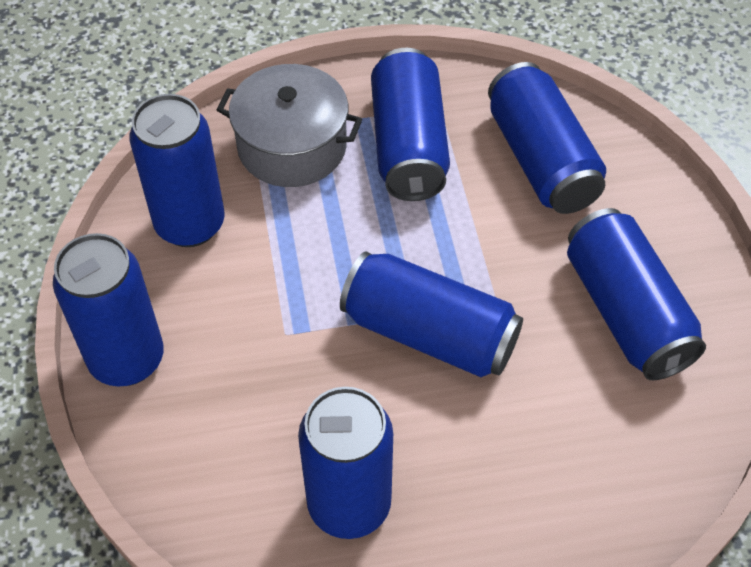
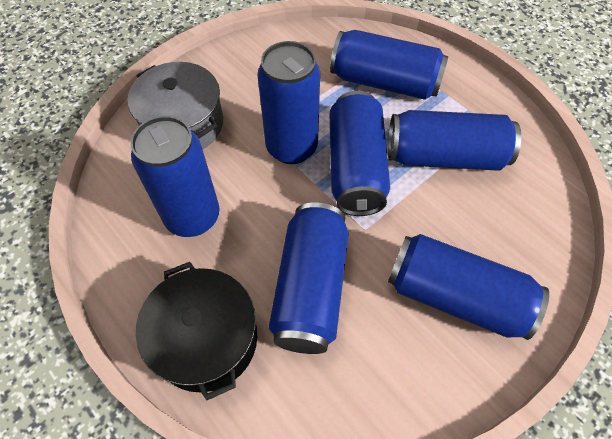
black pot: 0 -> 1

